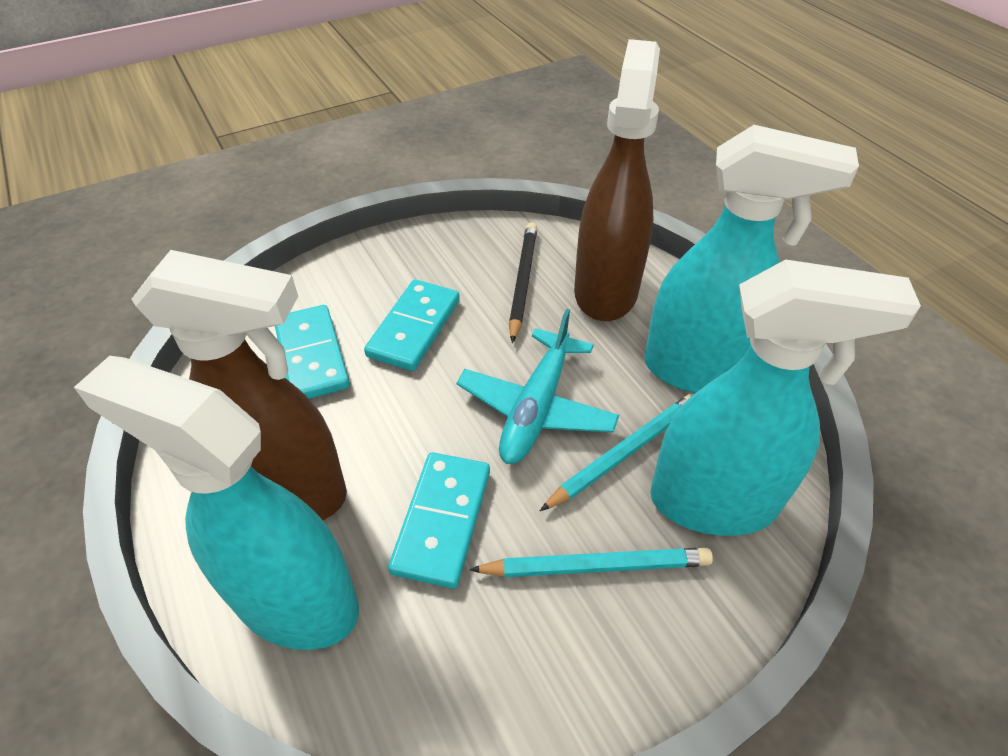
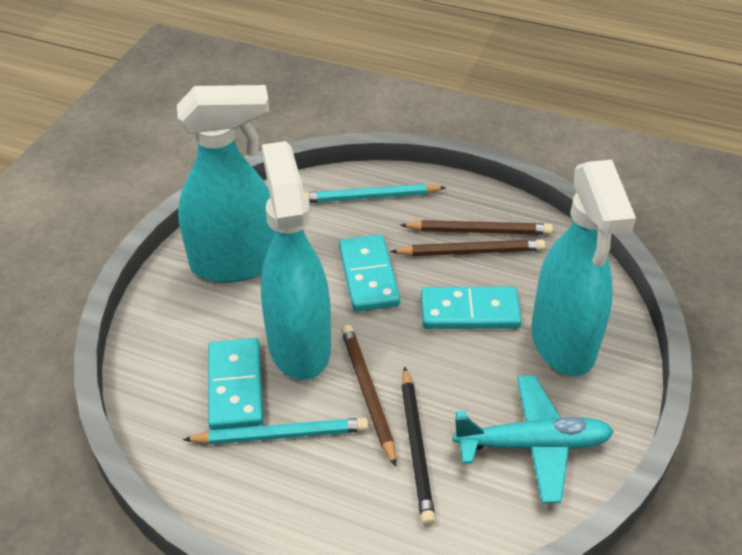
brown pencil: 0 -> 3
brown spray bottle: 2 -> 0

